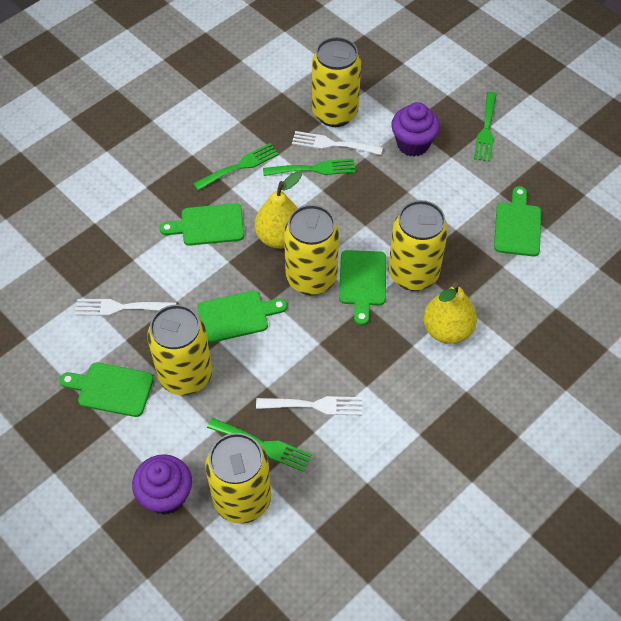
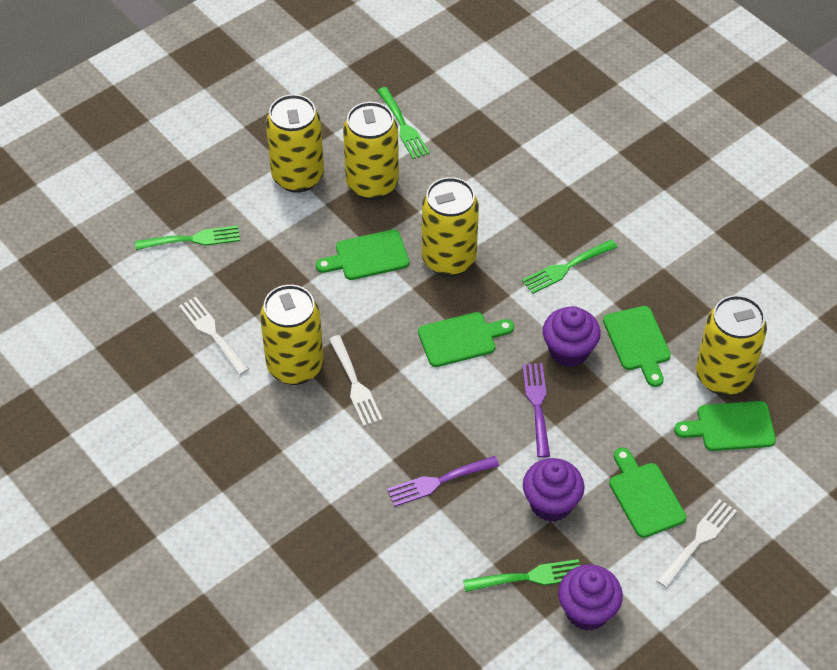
purple cupcake: 2 -> 3
purple fork: 0 -> 2
yellow pear: 2 -> 0

